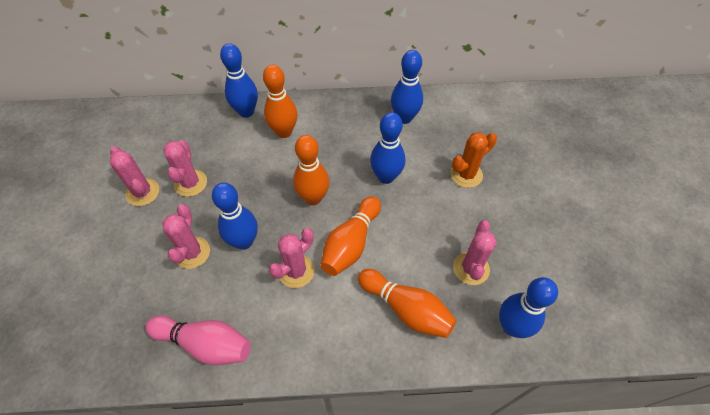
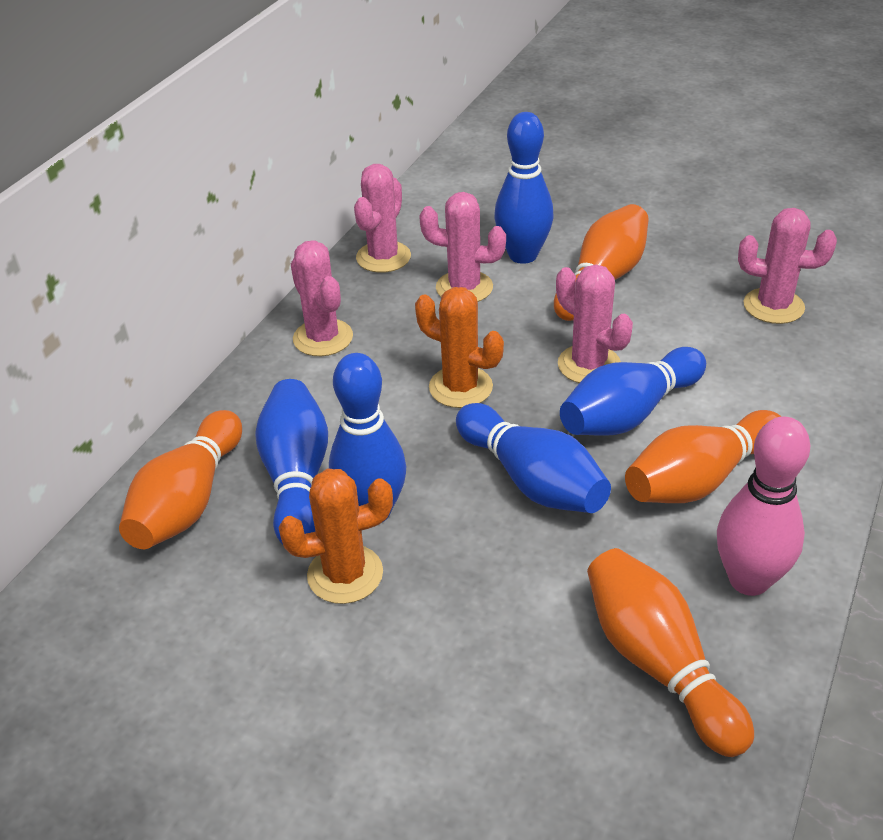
orange cactus: 1 -> 2

